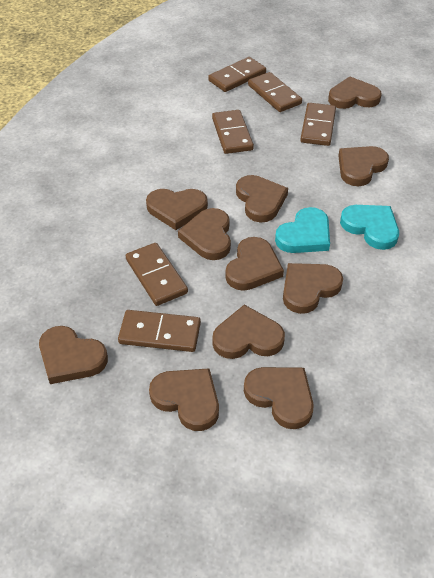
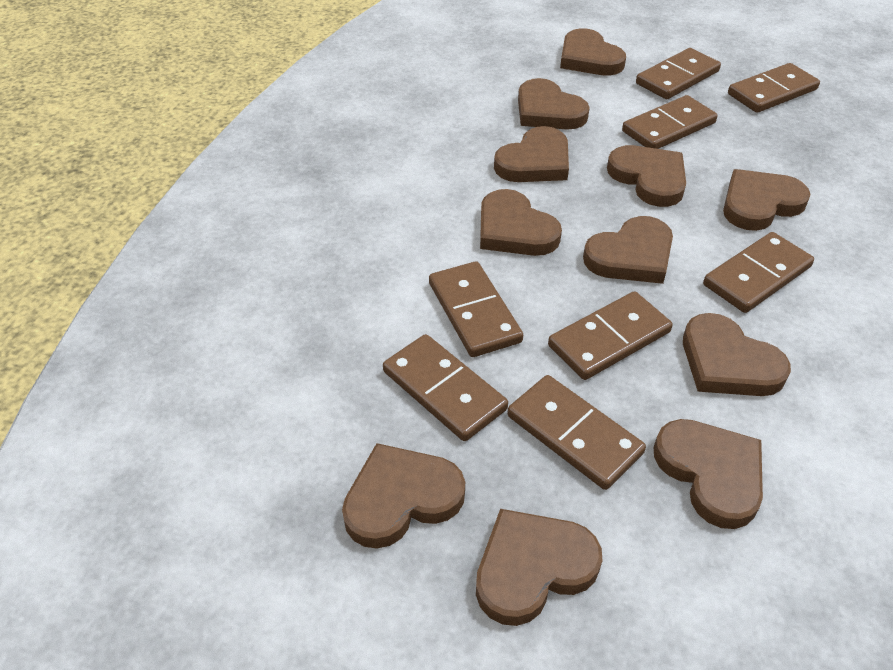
brown domino: 6 -> 8
turquoise heart: 2 -> 0

